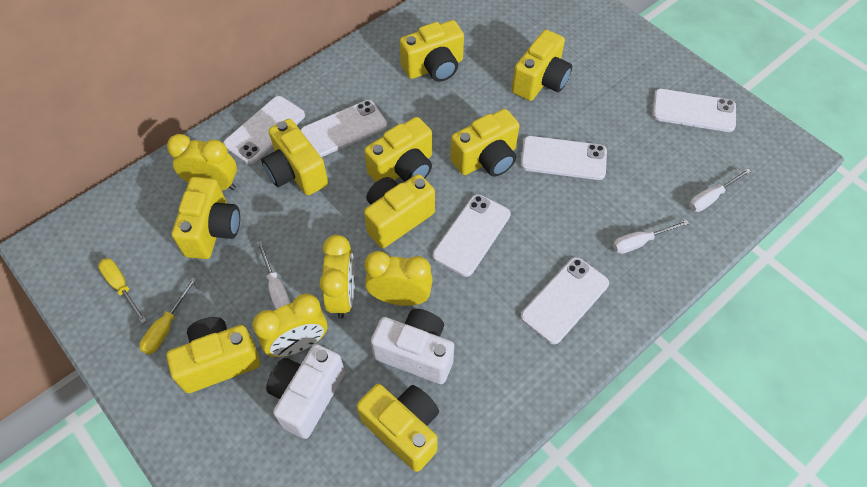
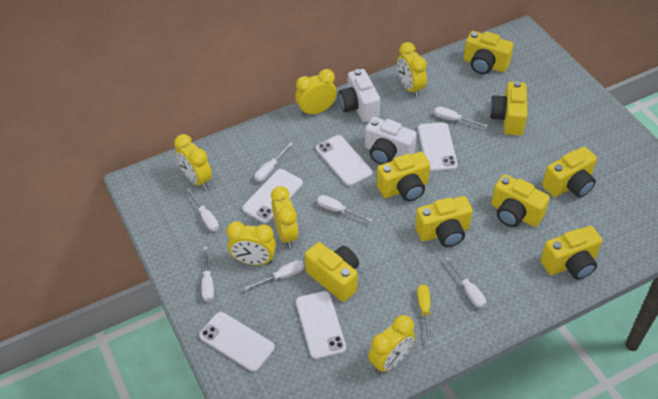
white phone: 6 -> 5
white screwdriver: 3 -> 7
yellow camera: 9 -> 8
yellow clock: 4 -> 6
yellow screwdriver: 2 -> 1

